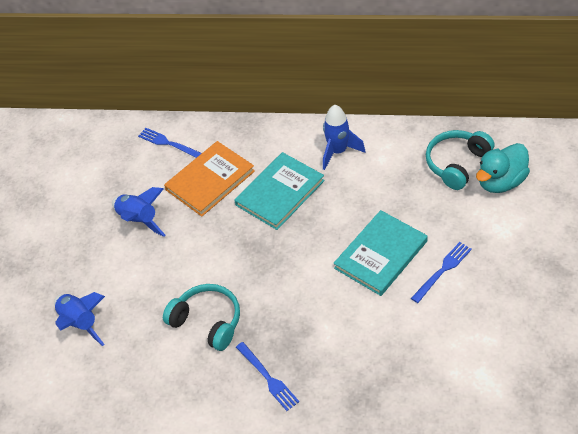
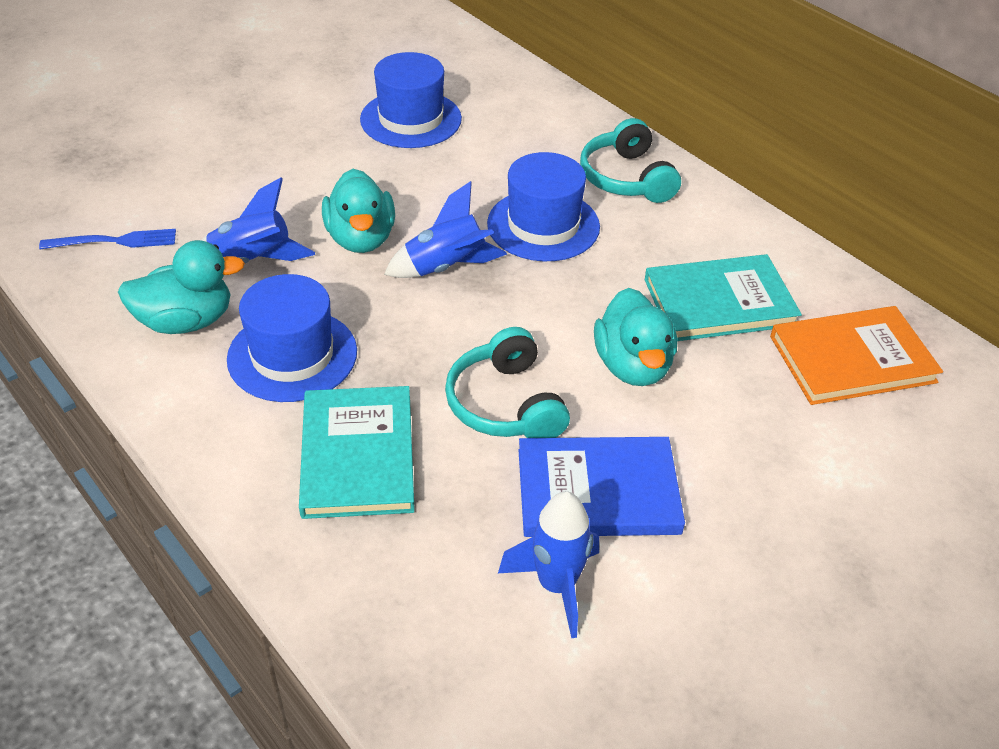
blue book: 0 -> 1
blue fork: 3 -> 1
blue hat: 0 -> 3
turquoise duck: 1 -> 3

